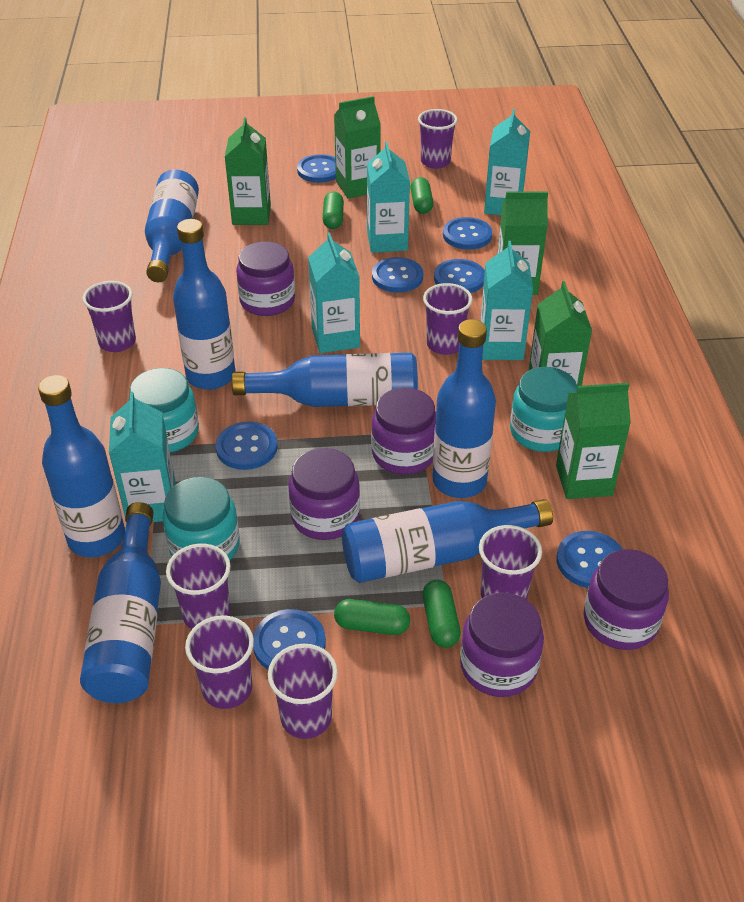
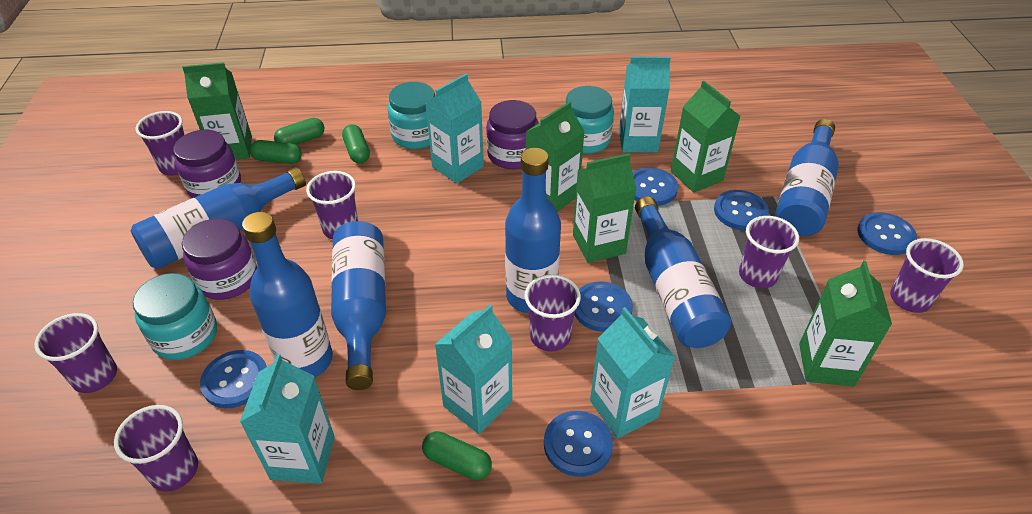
blue bottle: 7 -> 6
blue button: 7 -> 6
purple jar: 5 -> 3

